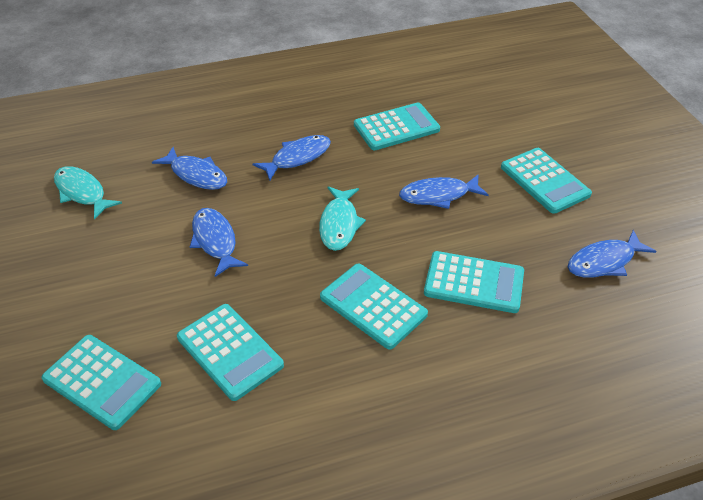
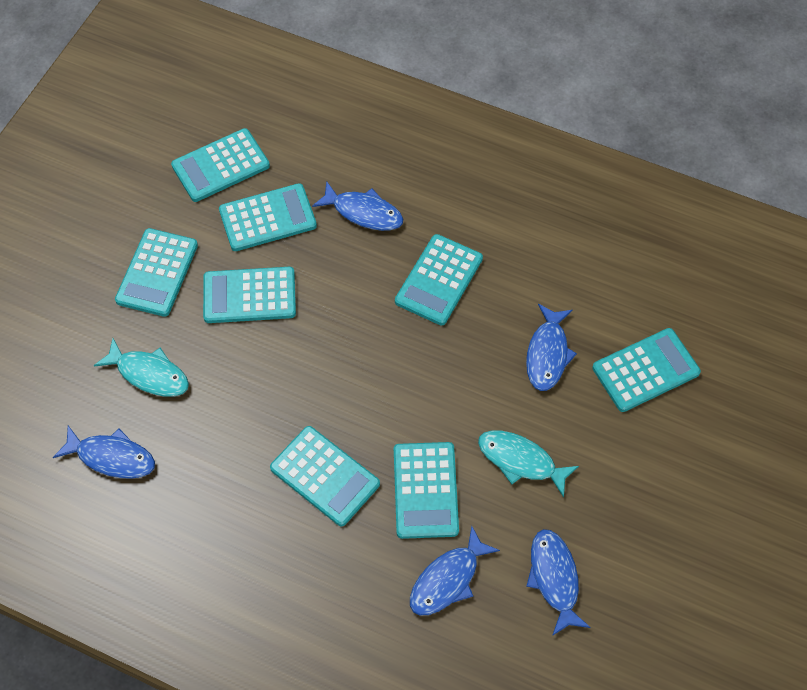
turquoise calculator: 6 -> 8

